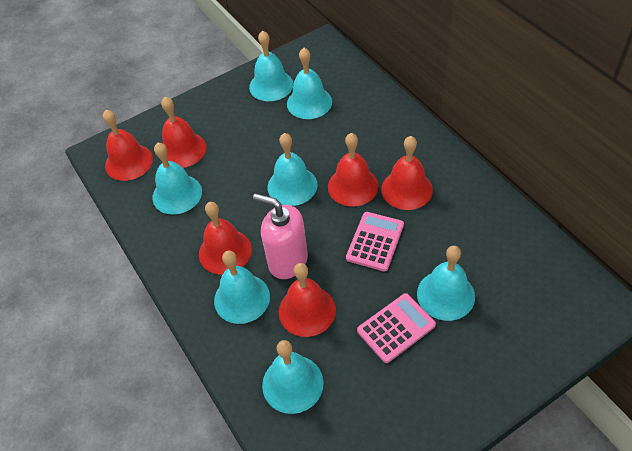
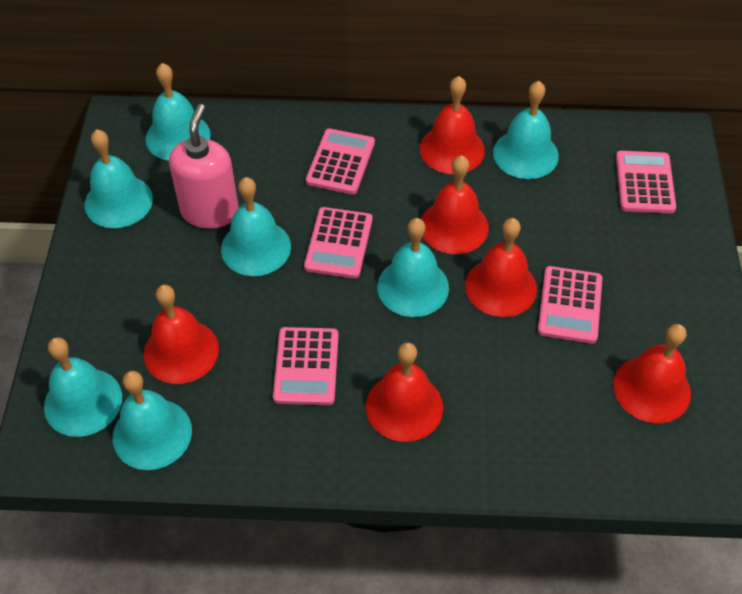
pink calculator: 2 -> 5

